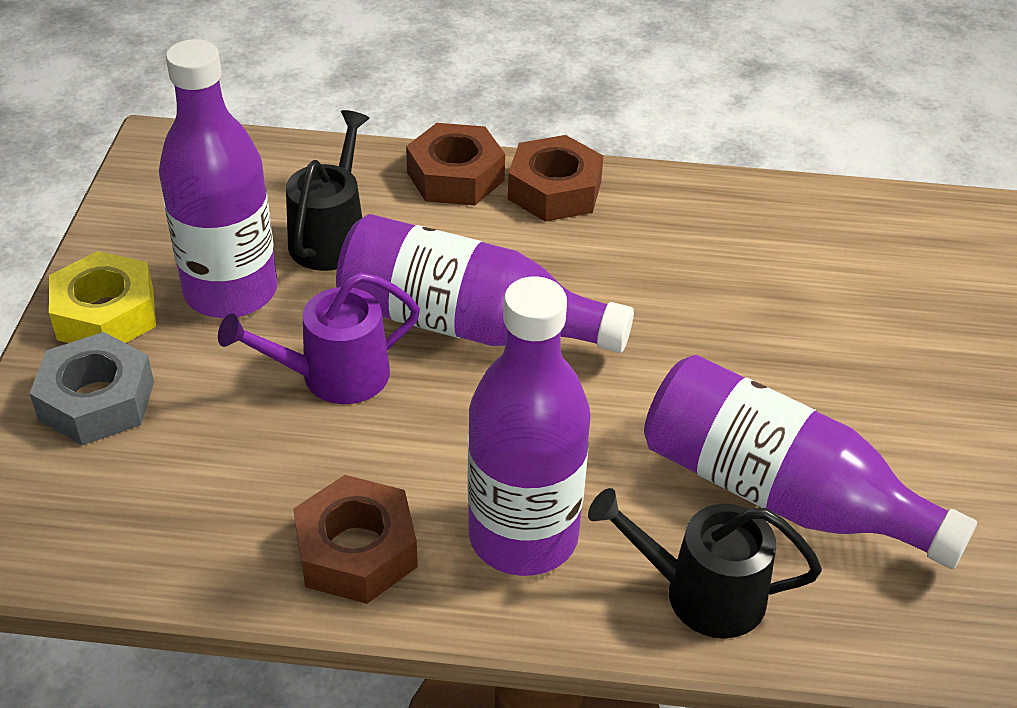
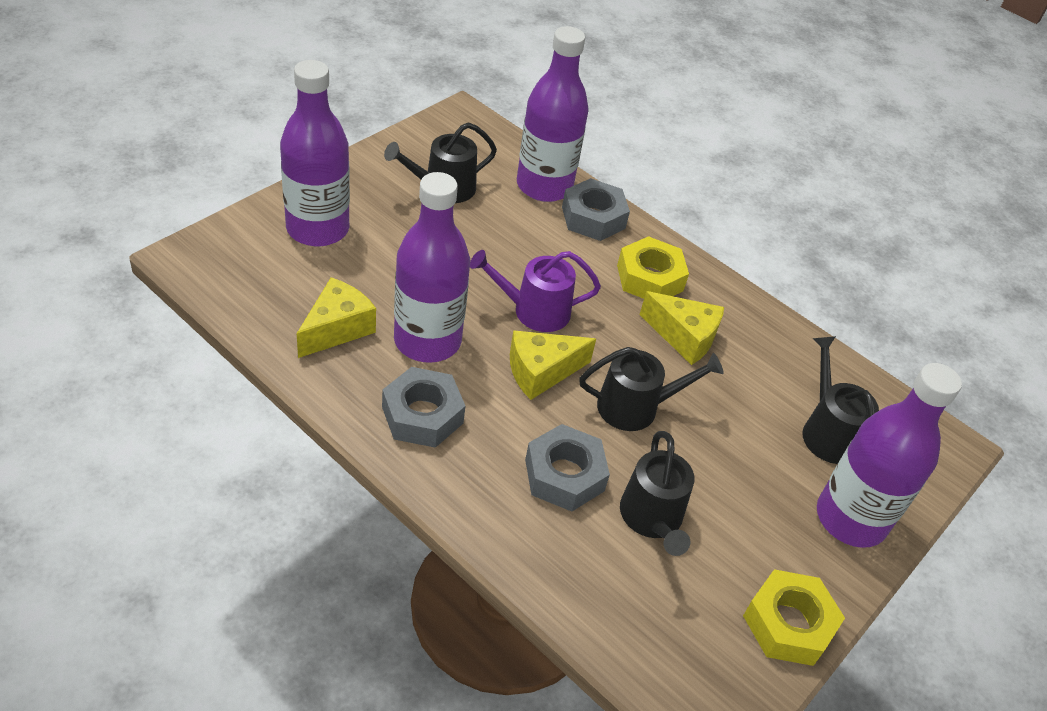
black watering can: 2 -> 4
brown nut: 3 -> 0
grey nut: 1 -> 3
yellow cheese: 0 -> 3
yellow nut: 1 -> 2

